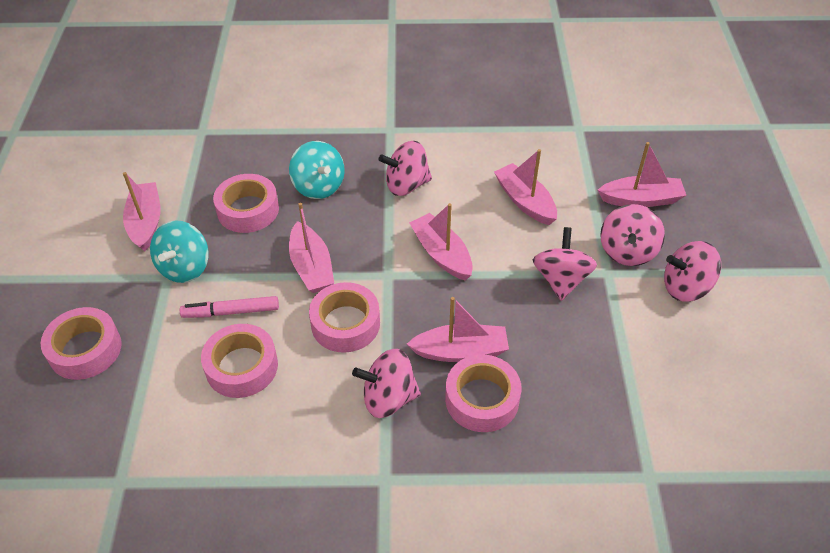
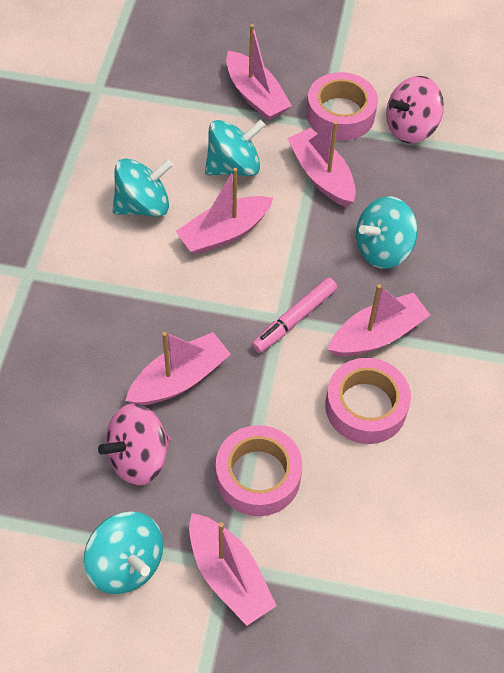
pink spinning top: 5 -> 2
pink tape: 5 -> 3
turquoise spinning top: 2 -> 4

